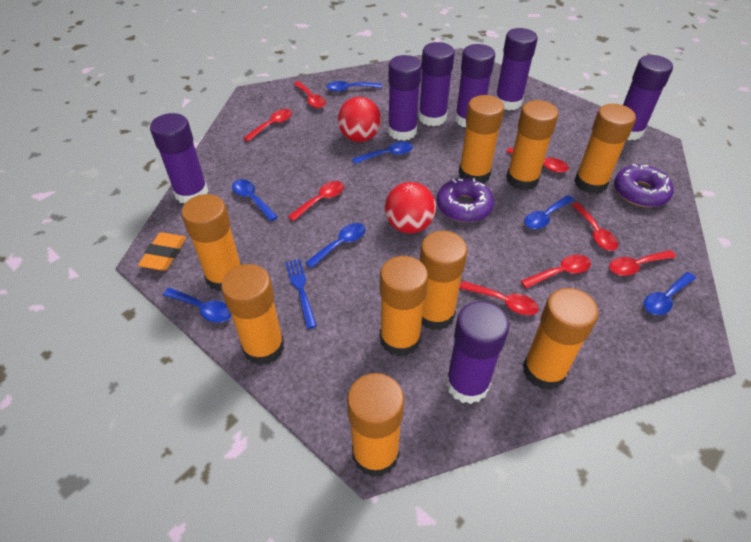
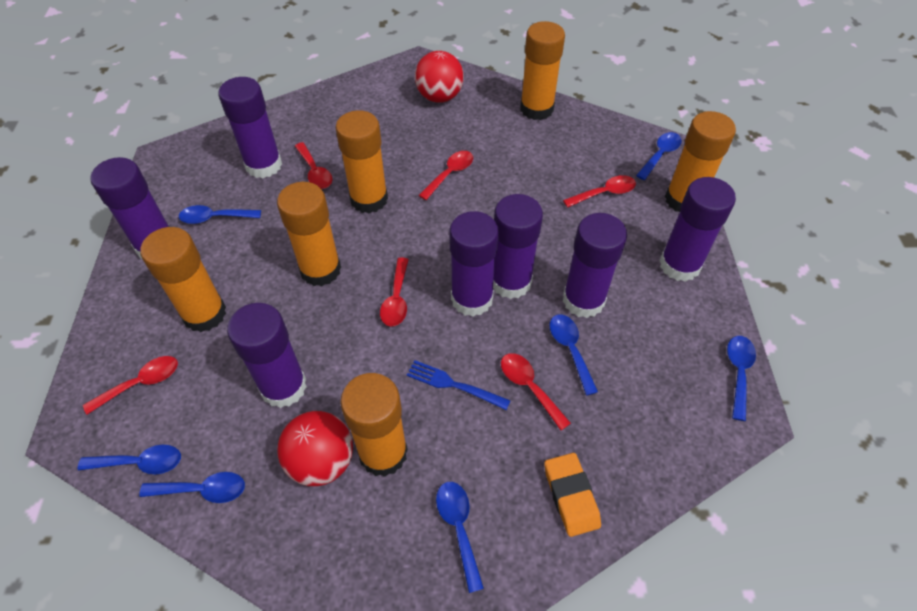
orange glue stick: 9 -> 6
purple donut: 2 -> 0
red spoon: 8 -> 6

